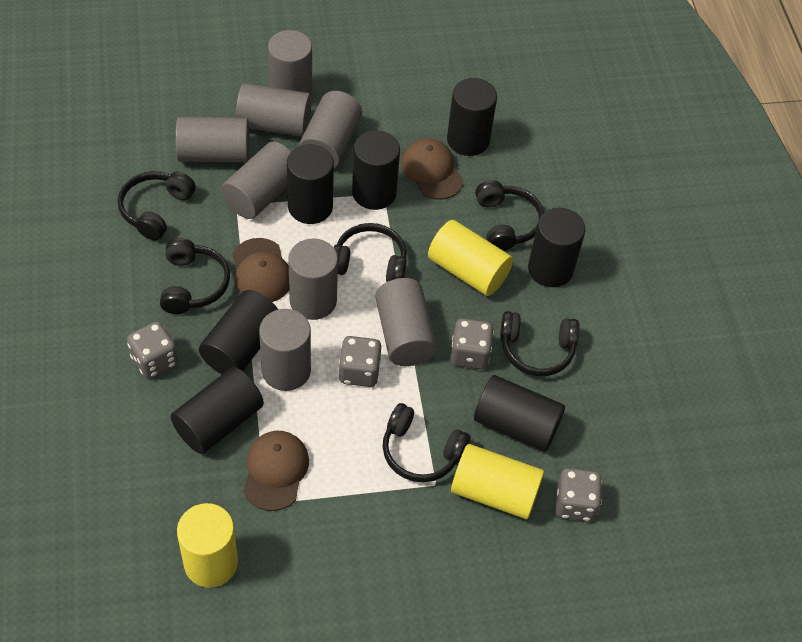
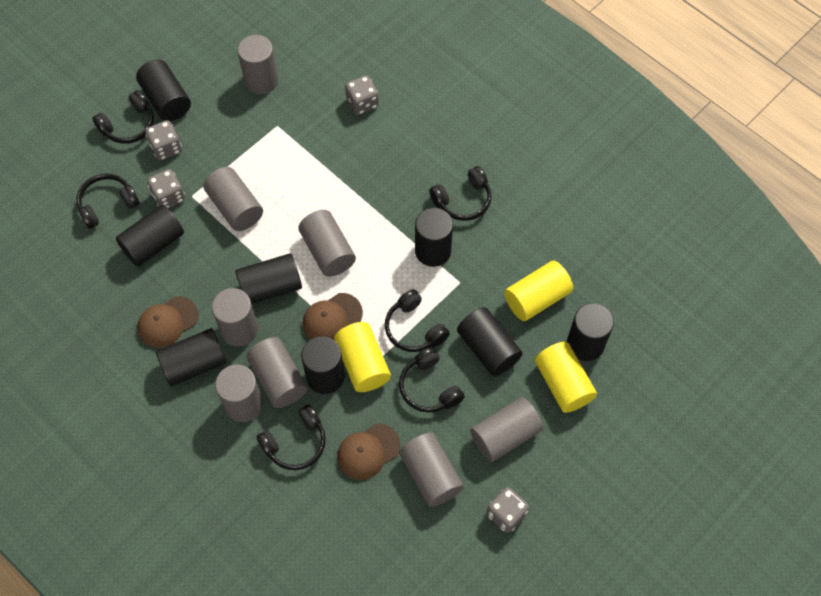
black cylinder: 7 -> 8

